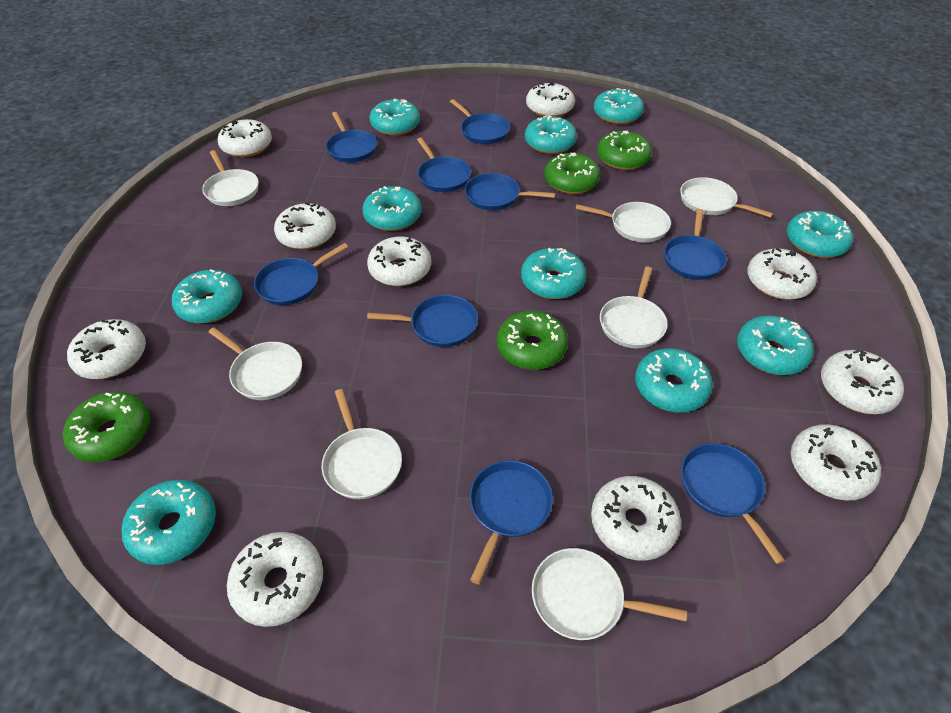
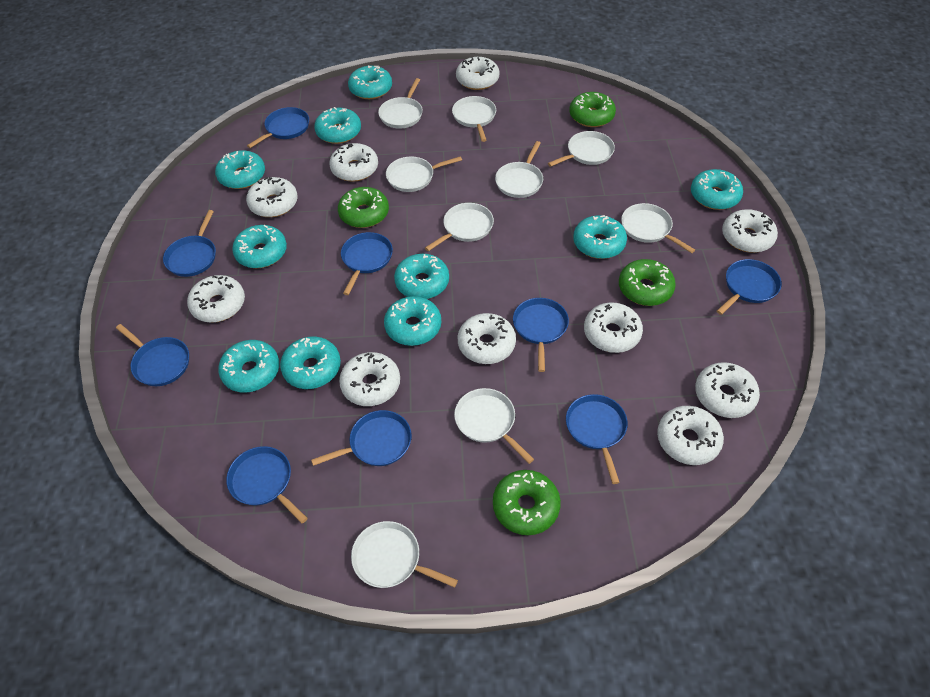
white pan: 7 -> 9

